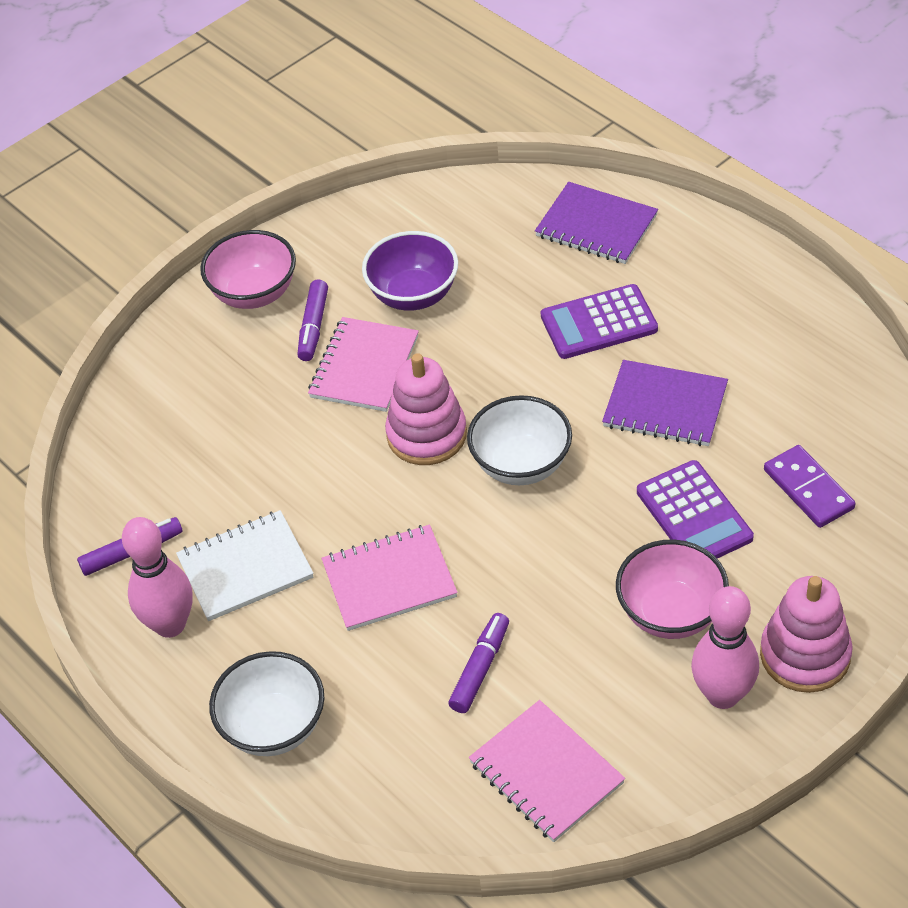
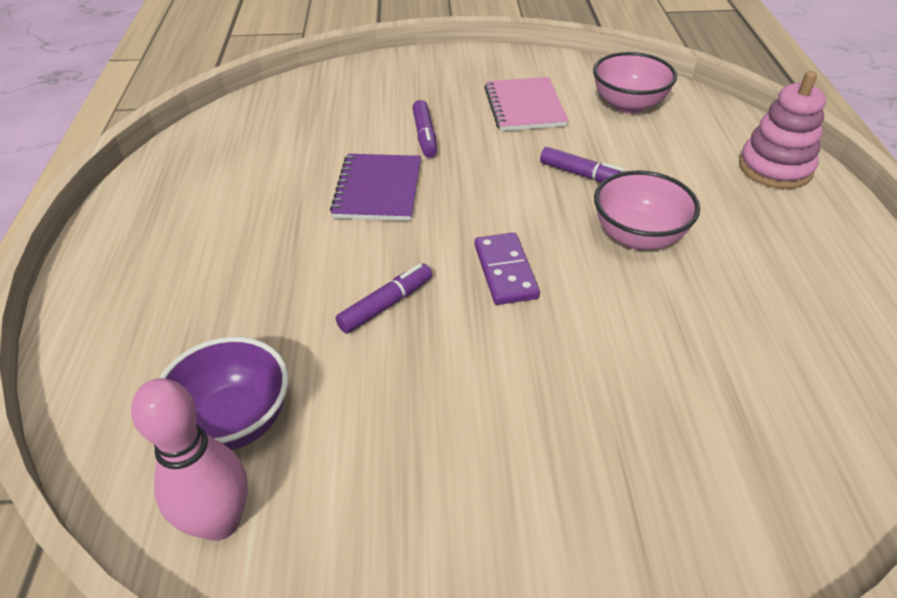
pink bowling pin: 2 -> 1
pink notebook: 3 -> 1
pink stacking toy: 2 -> 1
purple calculator: 2 -> 0
purple notebook: 2 -> 1
white bowl: 2 -> 0
white notebook: 1 -> 0

